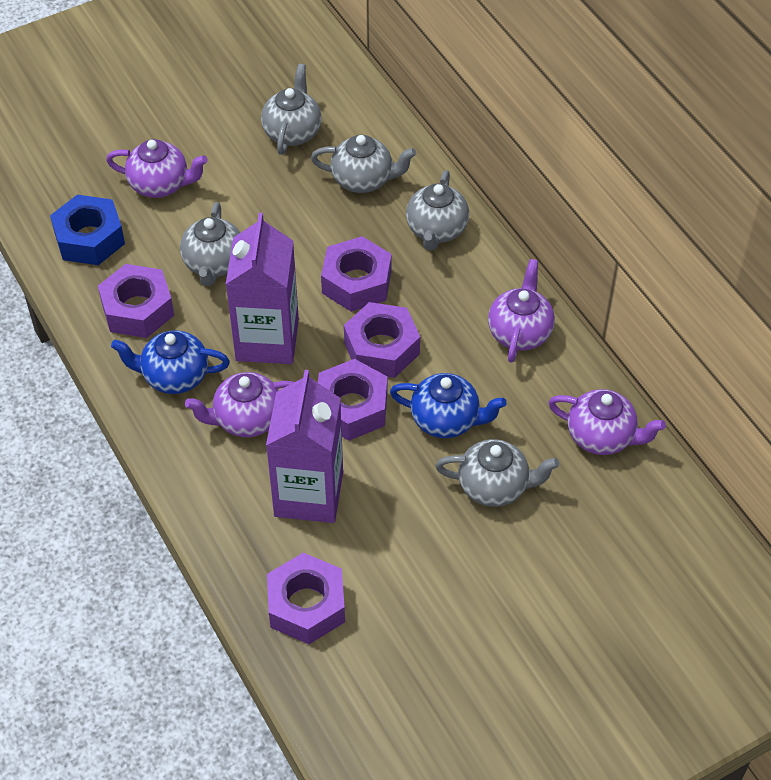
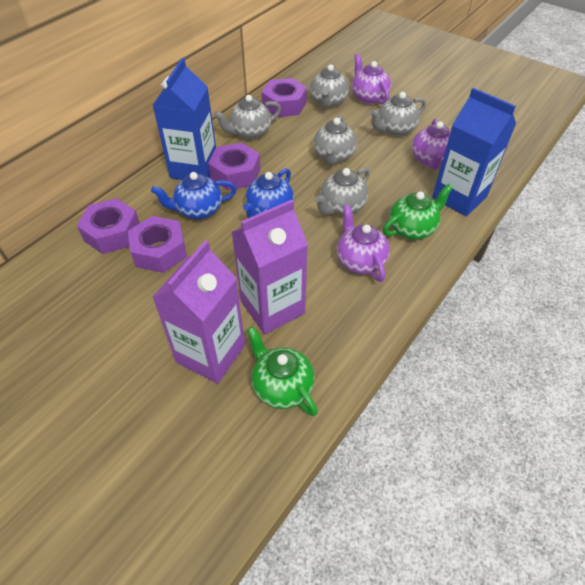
blue carton: 0 -> 2
blue nut: 1 -> 0
green teapot: 0 -> 2
purple nut: 5 -> 4
purple teapot: 4 -> 3

